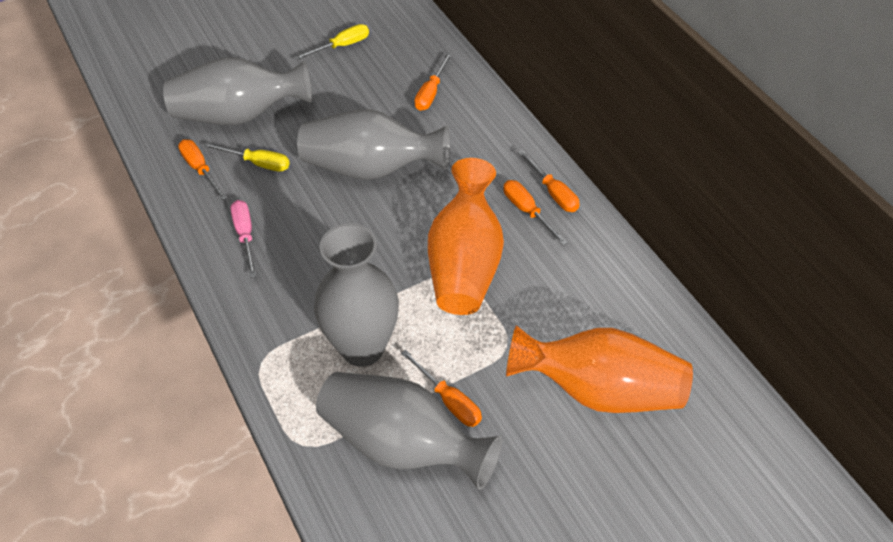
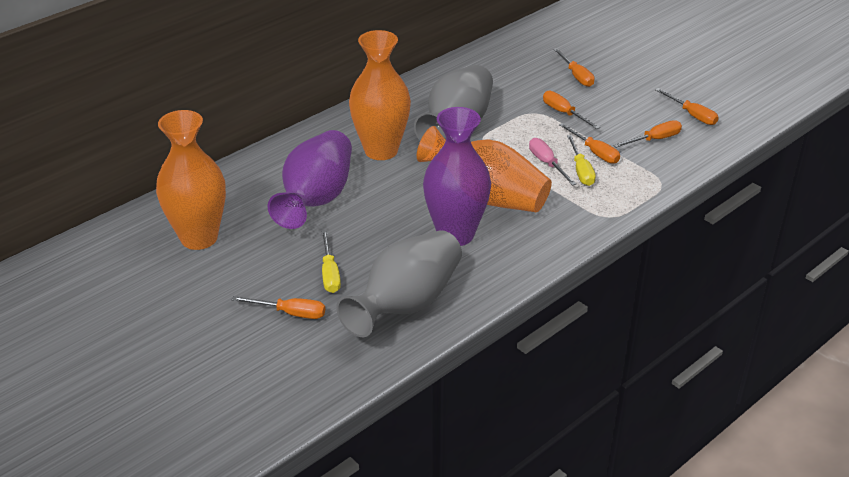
grey vase: 4 -> 2
orange screwdriver: 5 -> 6
orange vase: 2 -> 3
purple vase: 0 -> 2

